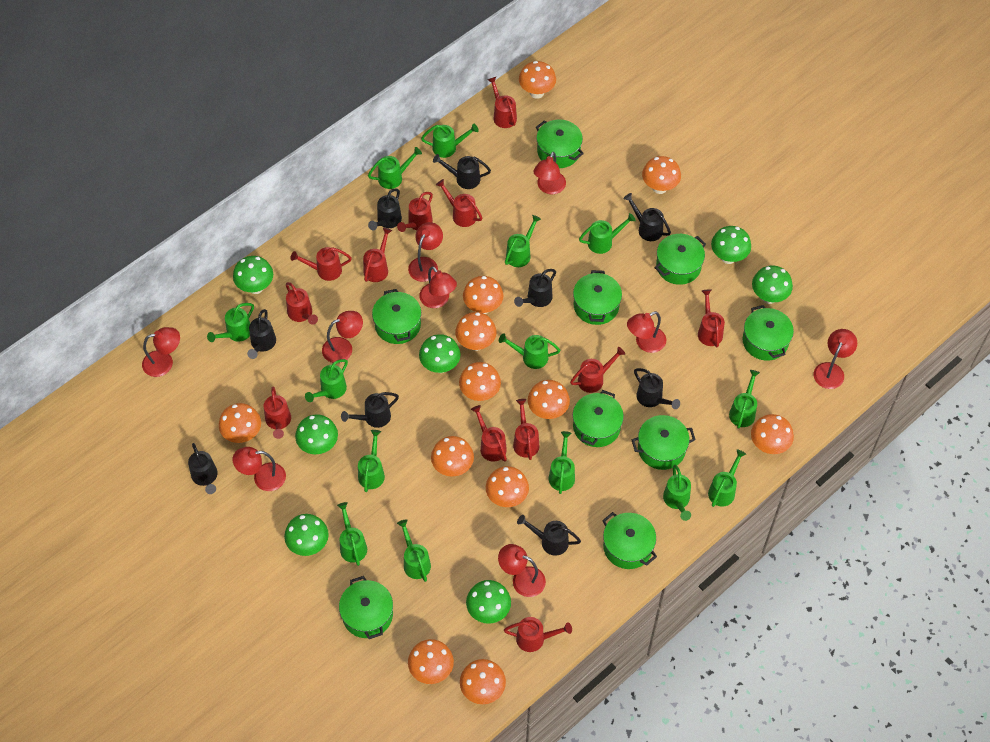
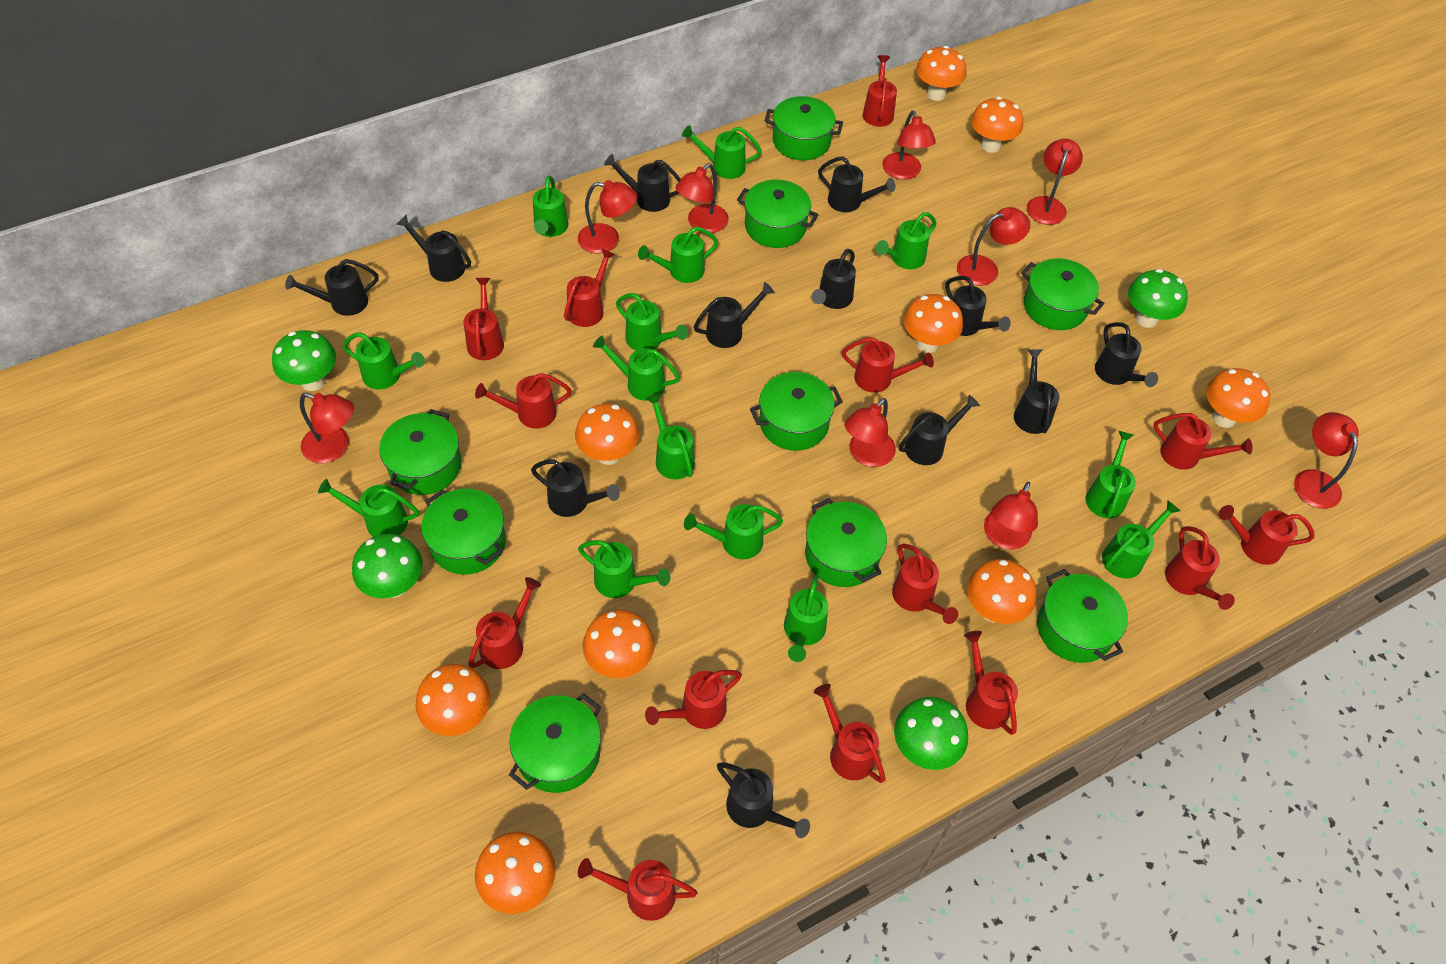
black watering can: 9 -> 12
green mushroom: 7 -> 4
orange mushroom: 12 -> 9
red watering can: 12 -> 14

